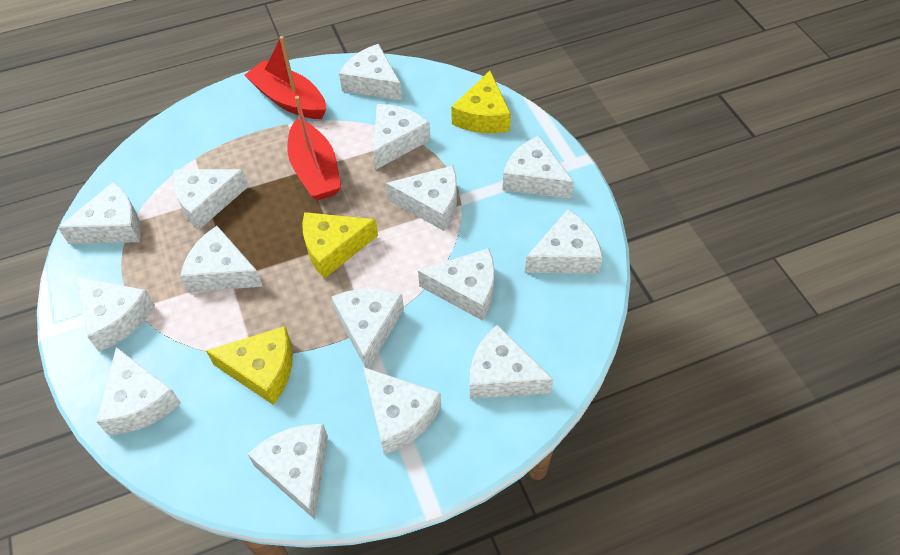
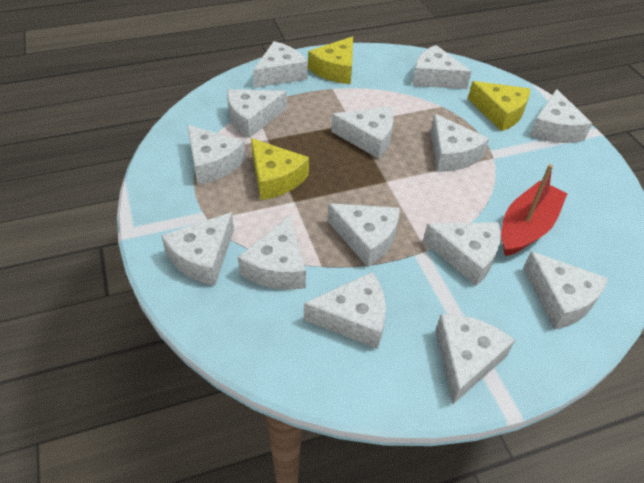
red boat: 2 -> 1
white cheese: 15 -> 14

